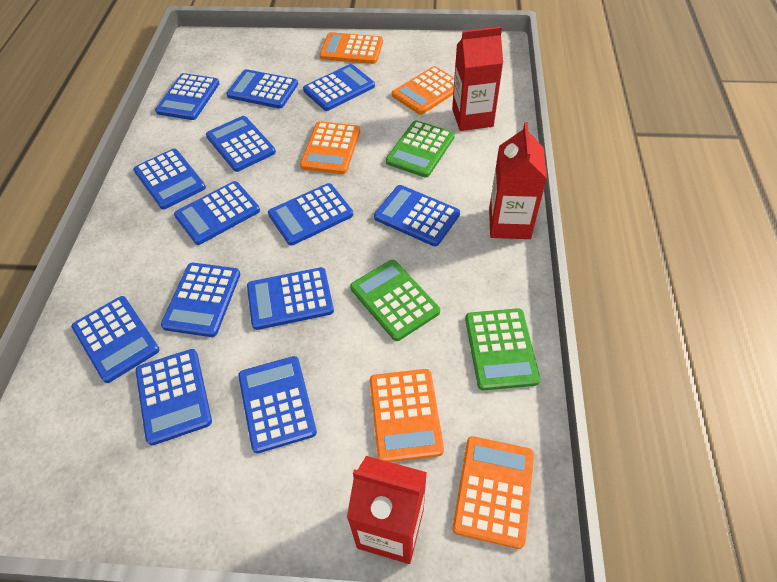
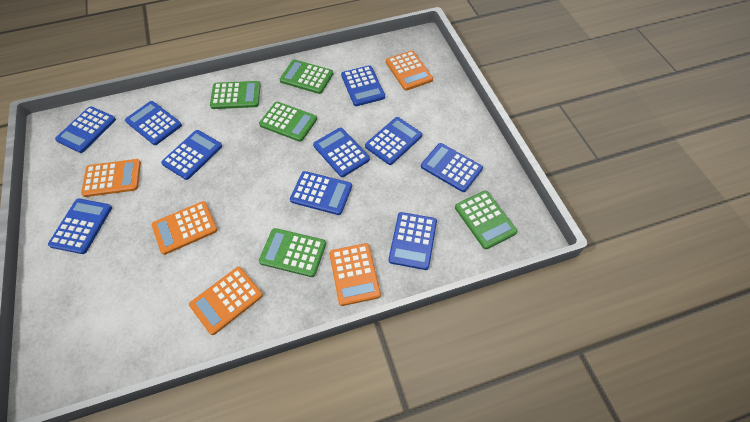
blue calculator: 13 -> 10
green calculator: 3 -> 5
red carton: 3 -> 0

